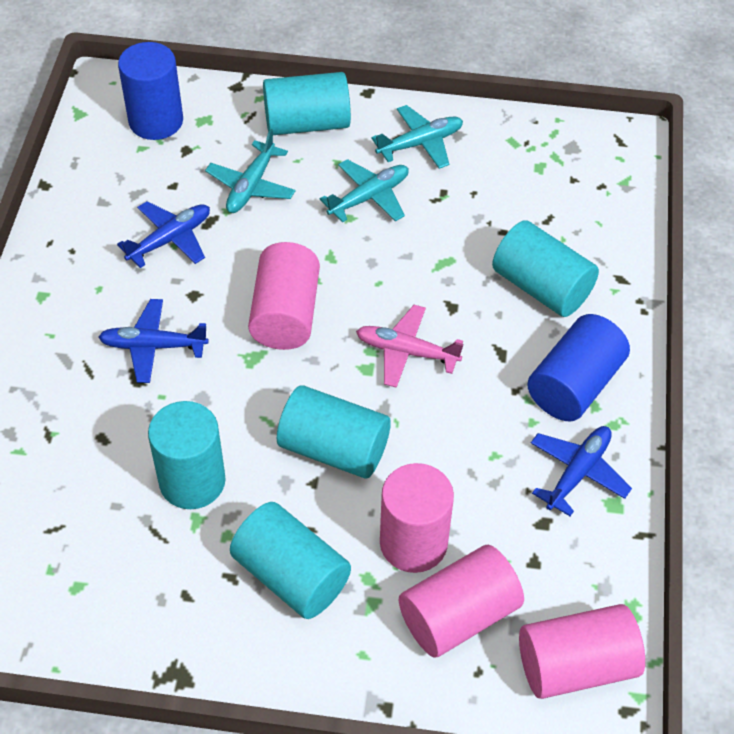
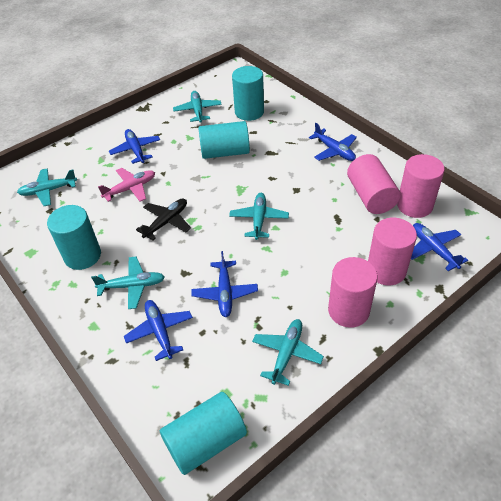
black plane: 0 -> 1
blue cylinder: 2 -> 0
blue plane: 3 -> 5
turquoise cylinder: 5 -> 4
turquoise plane: 3 -> 5

